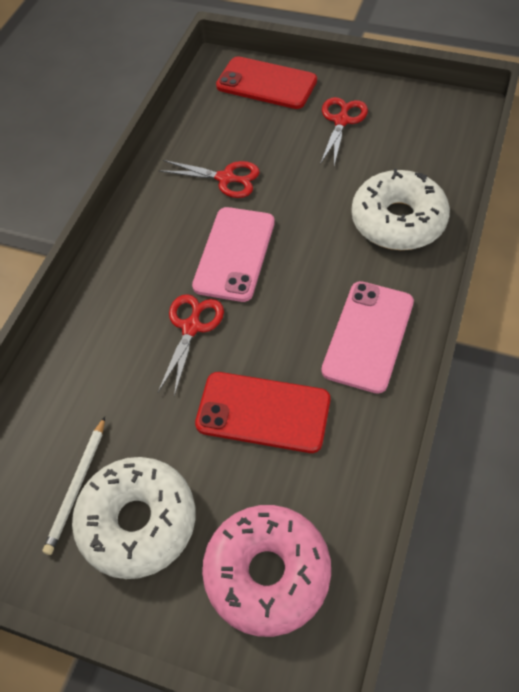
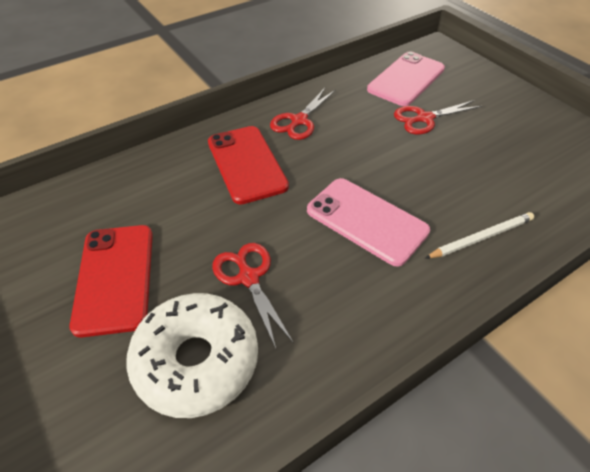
pink donut: 1 -> 0
white donut: 2 -> 1

